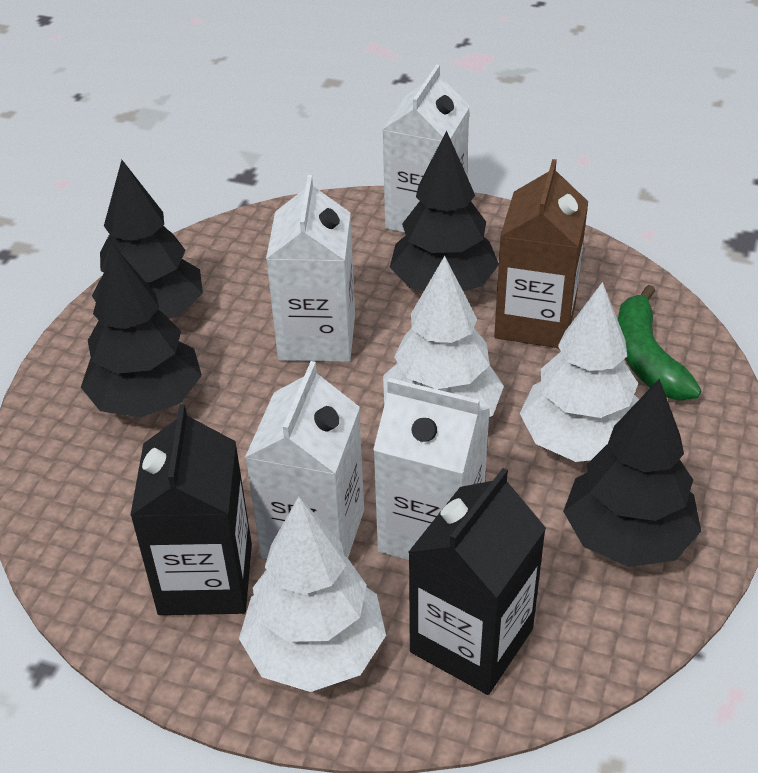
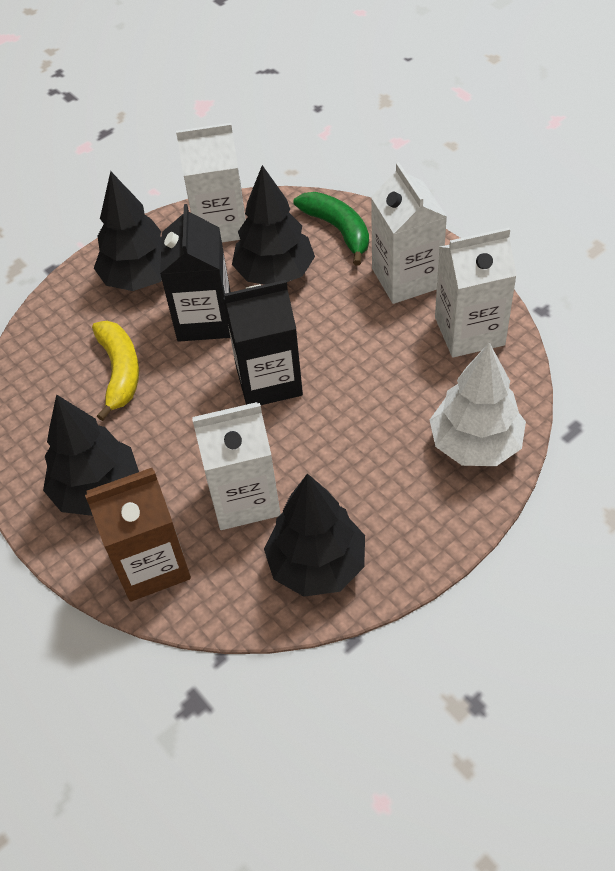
white tree: 3 -> 1
yellow banana: 0 -> 1

